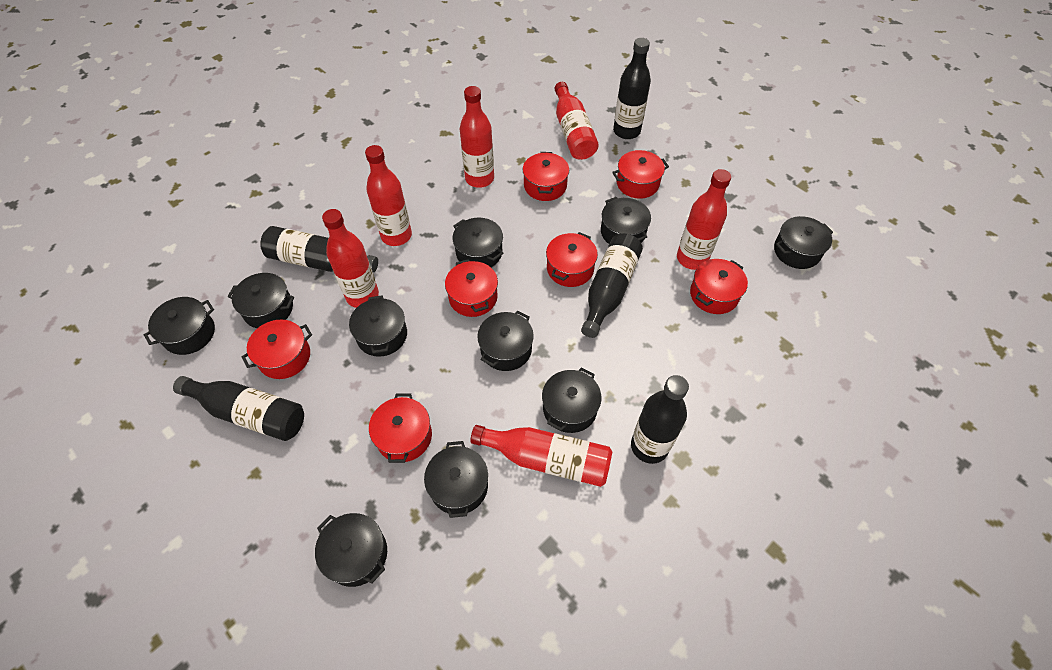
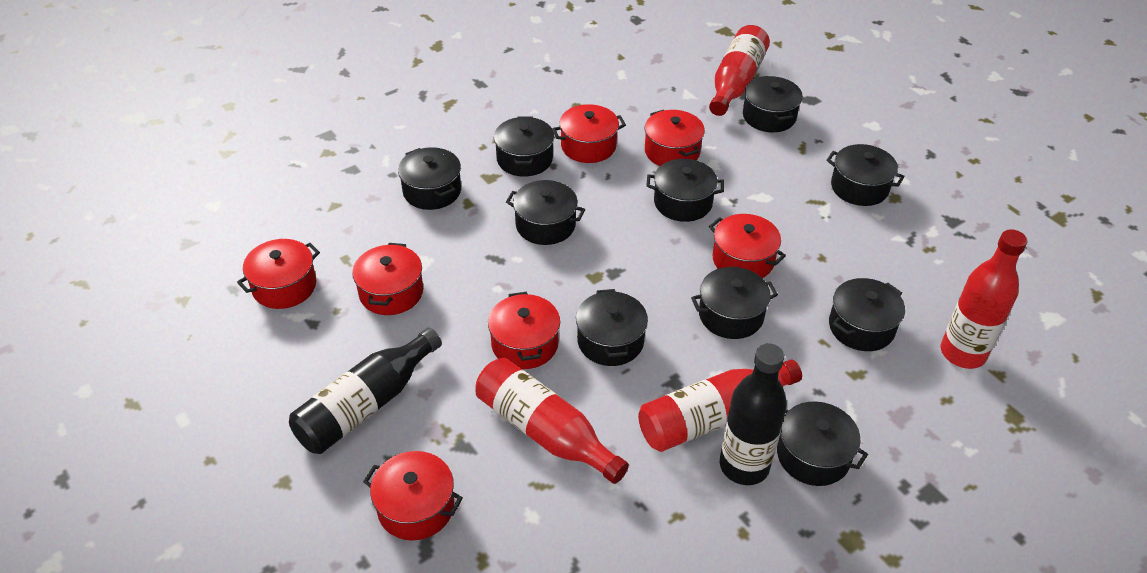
black bottle: 5 -> 2
red bottle: 6 -> 4

